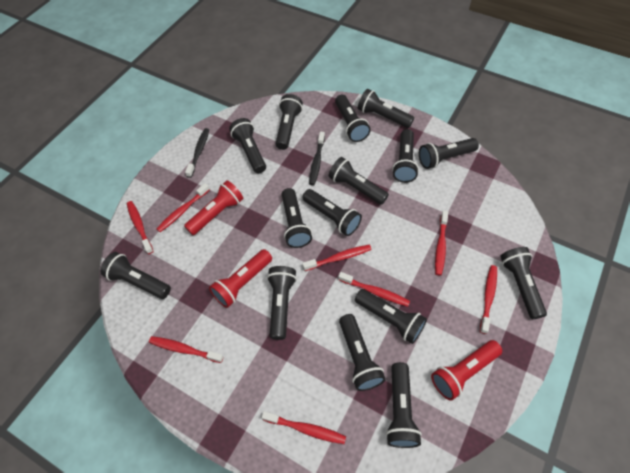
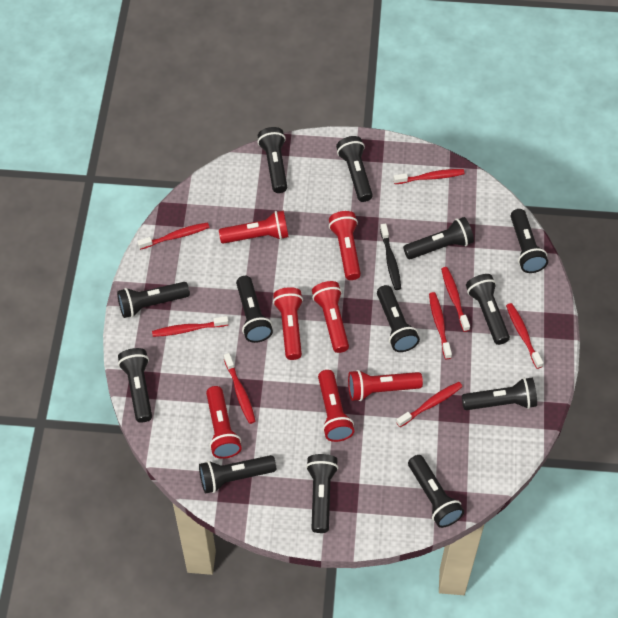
black flashlight: 15 -> 13
black toothbrush: 2 -> 1
red flashlight: 3 -> 7

